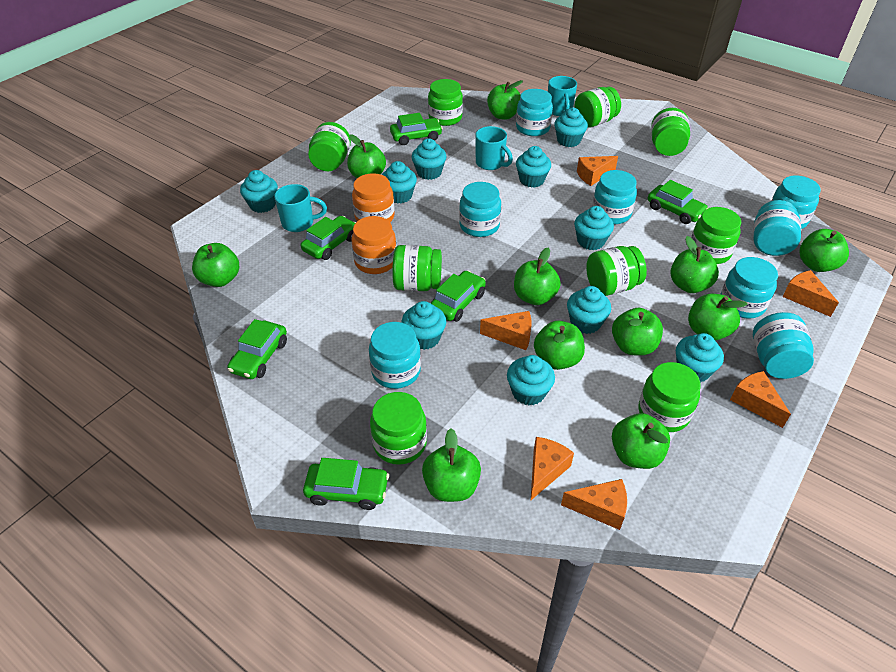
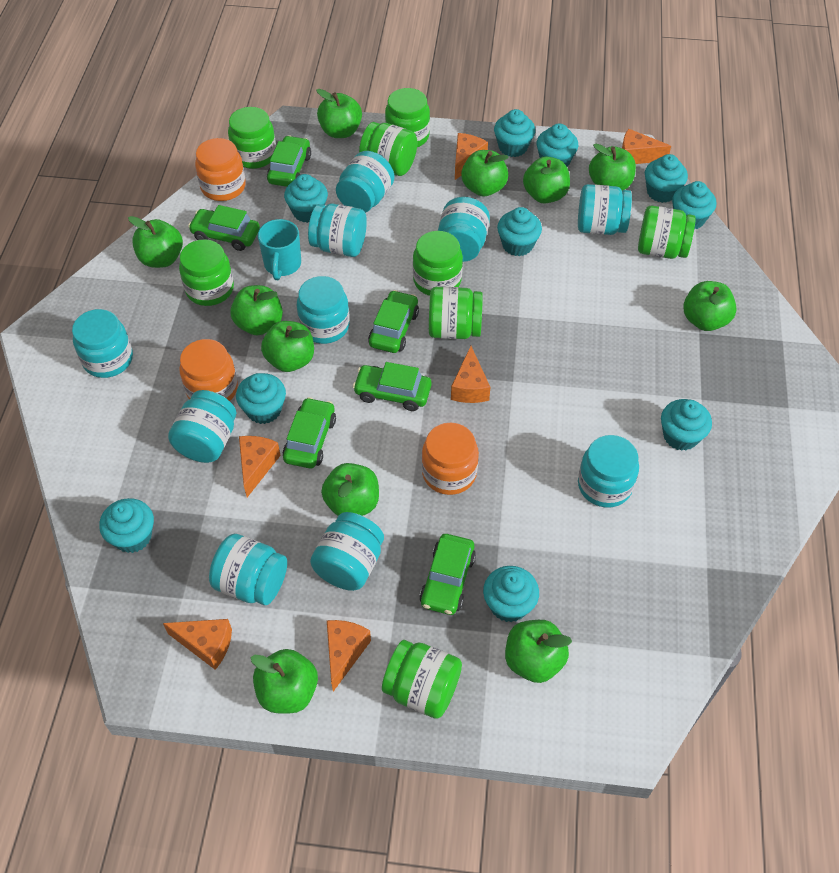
green jar: 9 -> 8
orange jar: 2 -> 3
turquoise jar: 8 -> 10
turquoise mug: 3 -> 1

